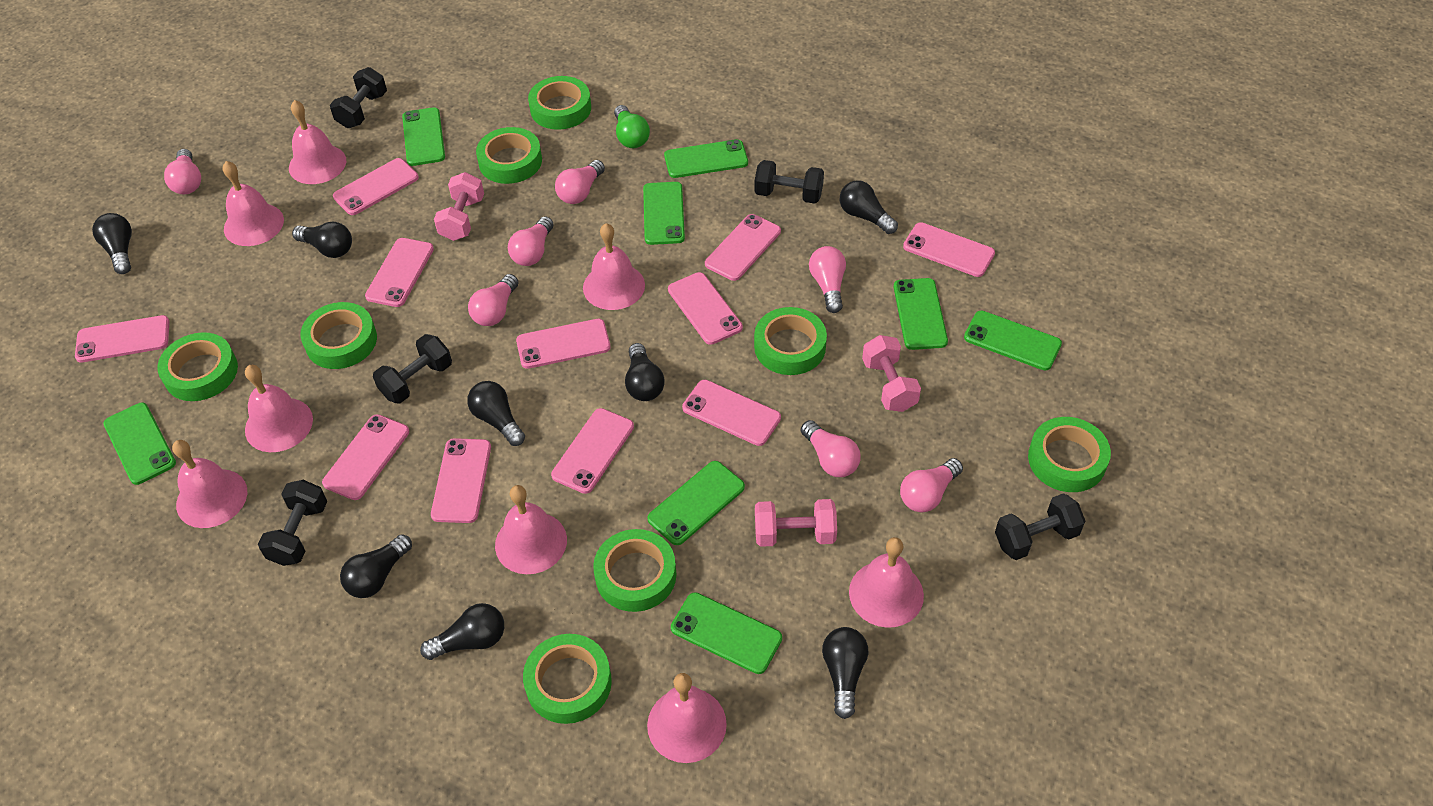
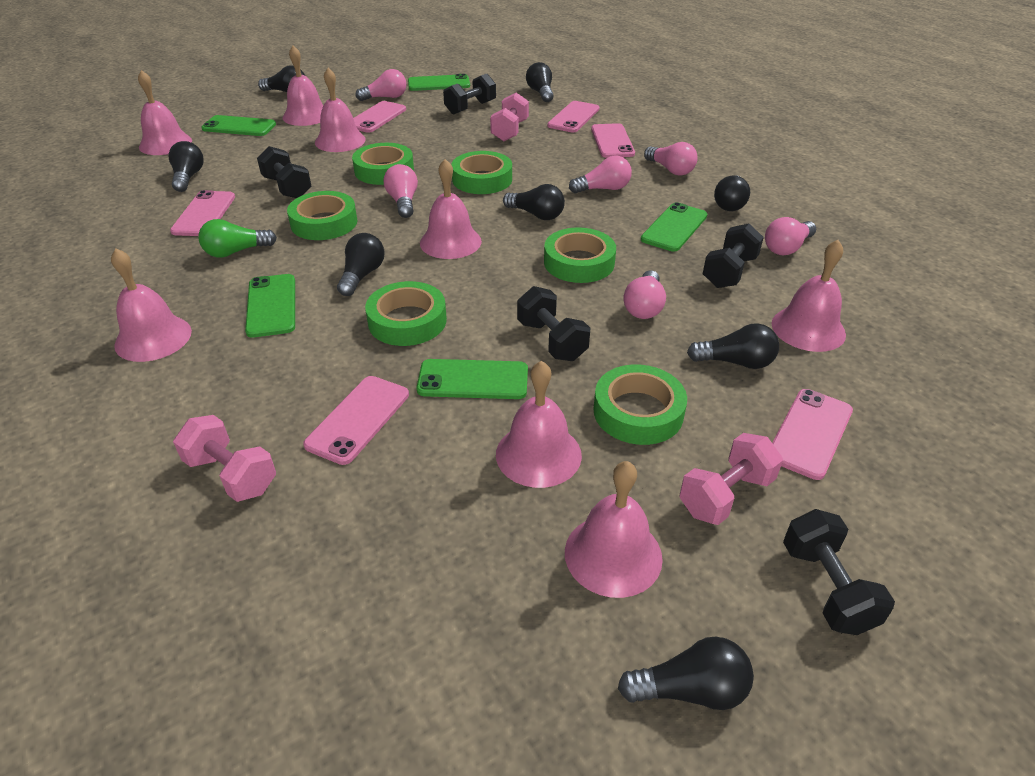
green phone: 8 -> 5
green tape: 8 -> 6
pink light bulb: 7 -> 6
pink phone: 11 -> 6

